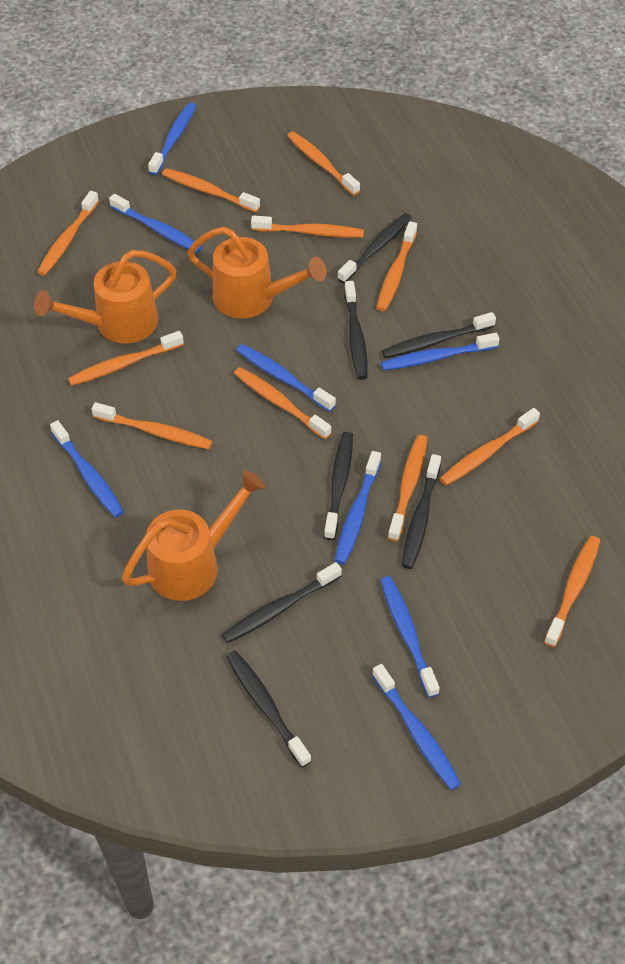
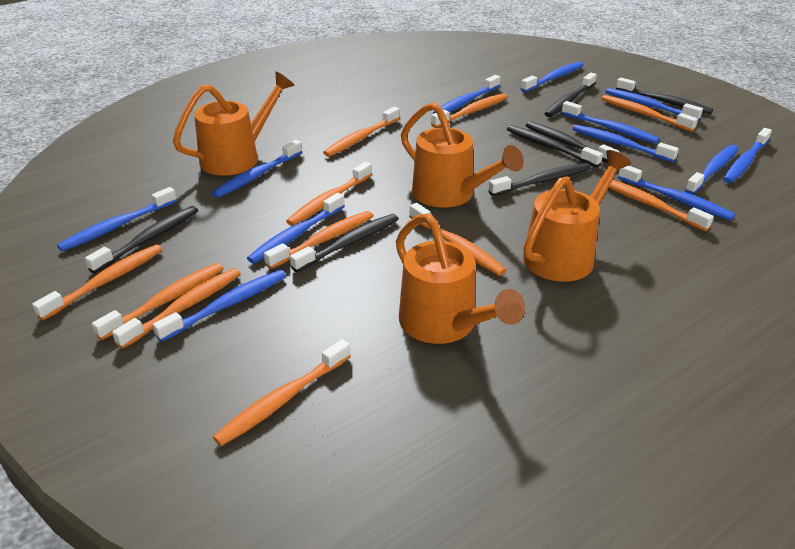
blue toothbrush: 8 -> 12
orange watering can: 3 -> 4

